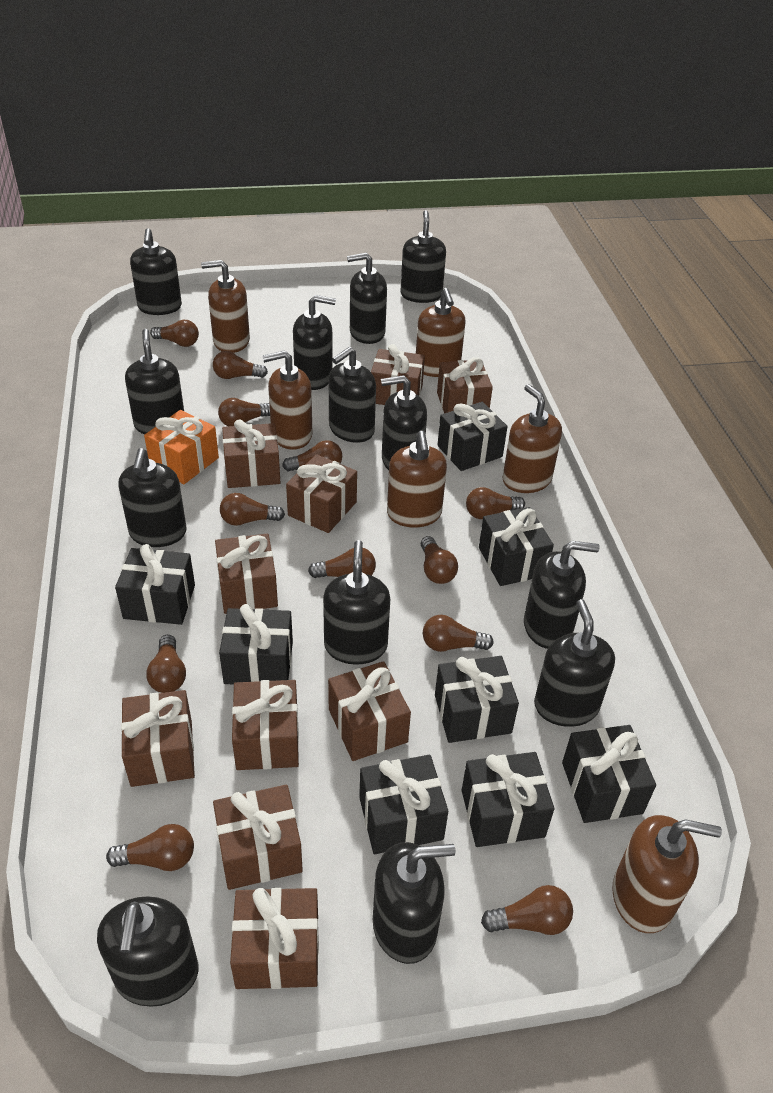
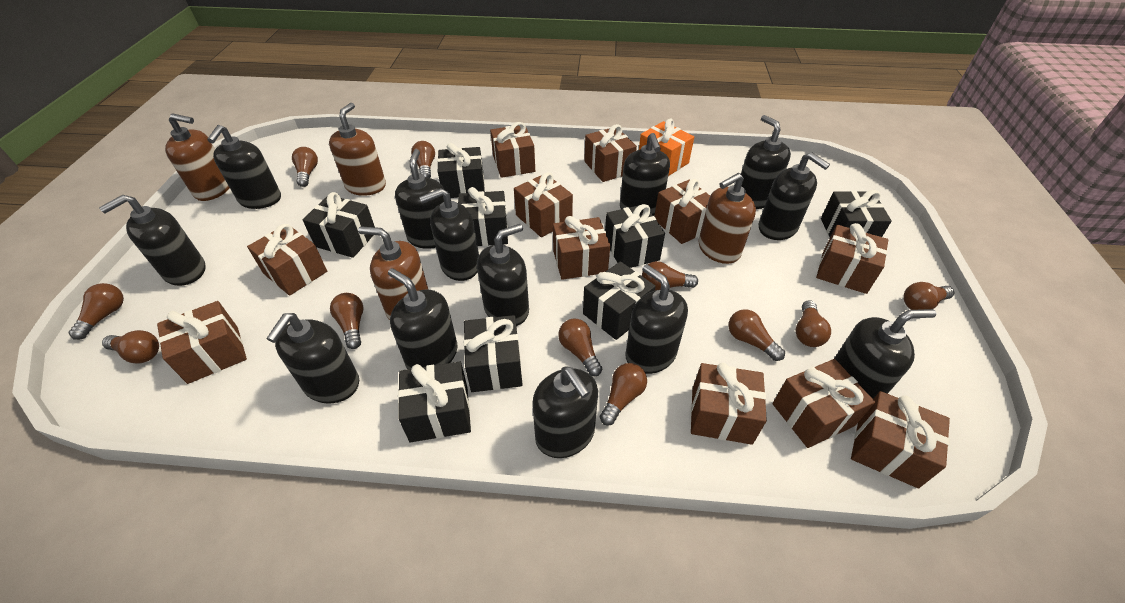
brown gift: 10 -> 11
brown light bulb: 12 -> 11
brown soap dispenser: 6 -> 4

